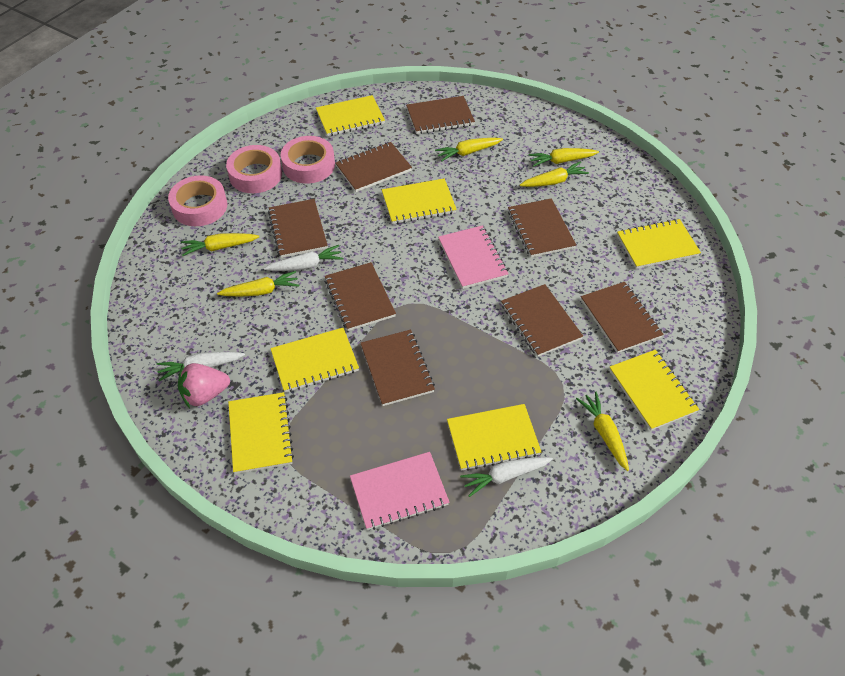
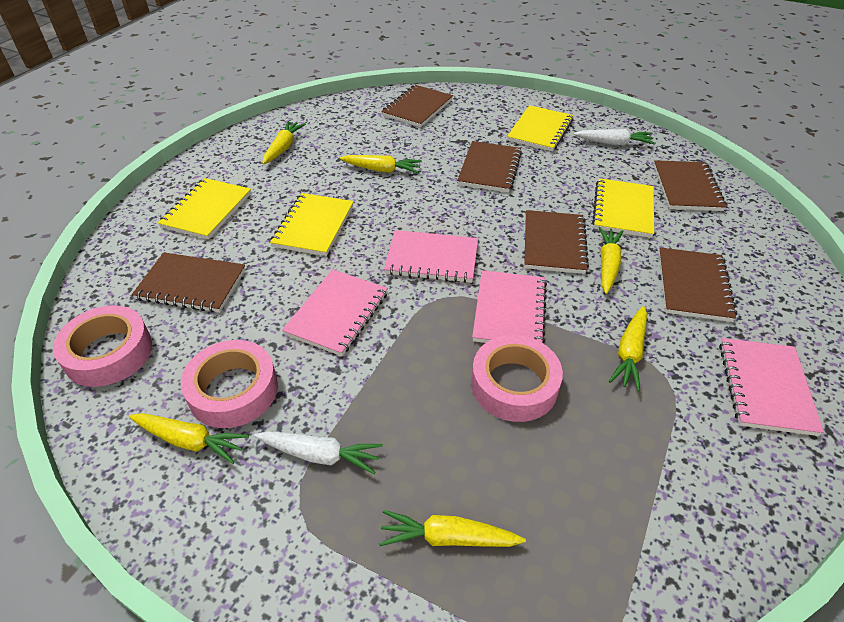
brown notebook: 8 -> 6
pink notebook: 2 -> 4
pink strawberry: 1 -> 0
white carrot: 3 -> 2
yellow notebook: 7 -> 4

